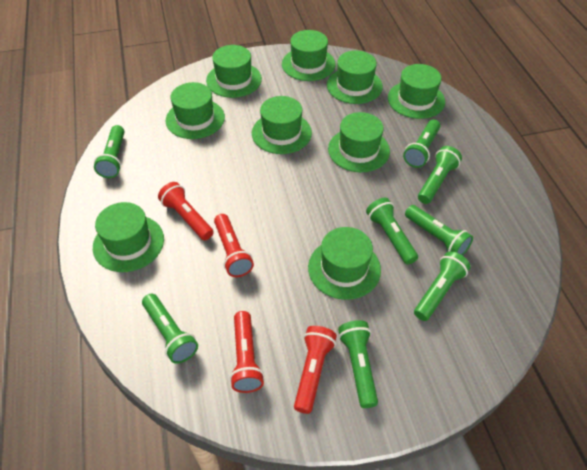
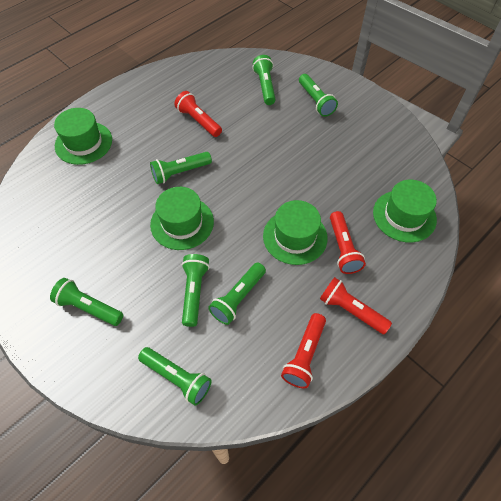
green flashlight: 8 -> 7
green hat: 9 -> 4

